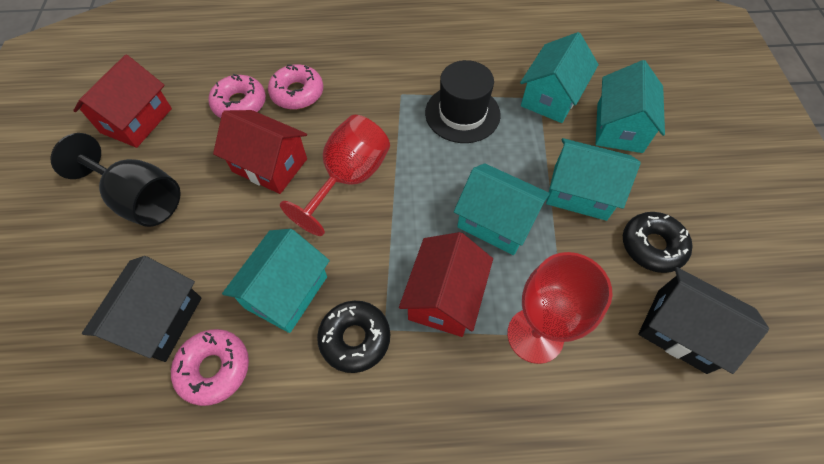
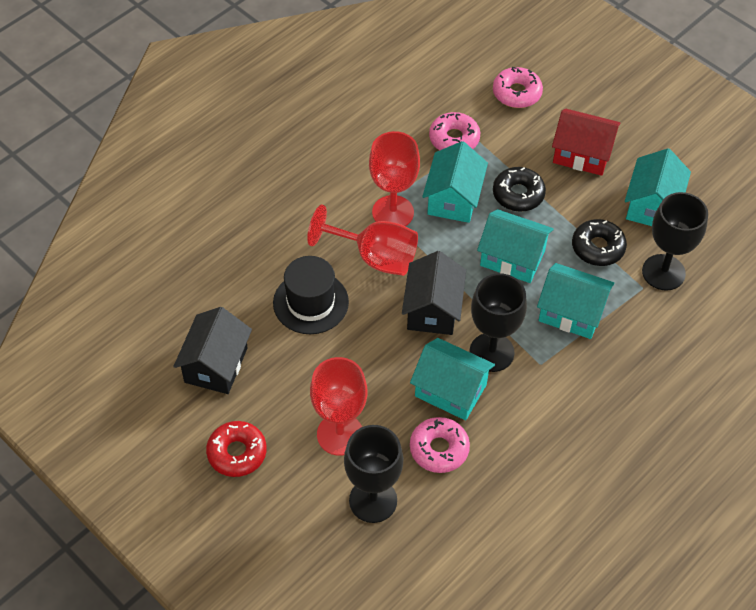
black goblet: 1 -> 3
red donut: 0 -> 1
red goblet: 2 -> 3
red house: 3 -> 1

